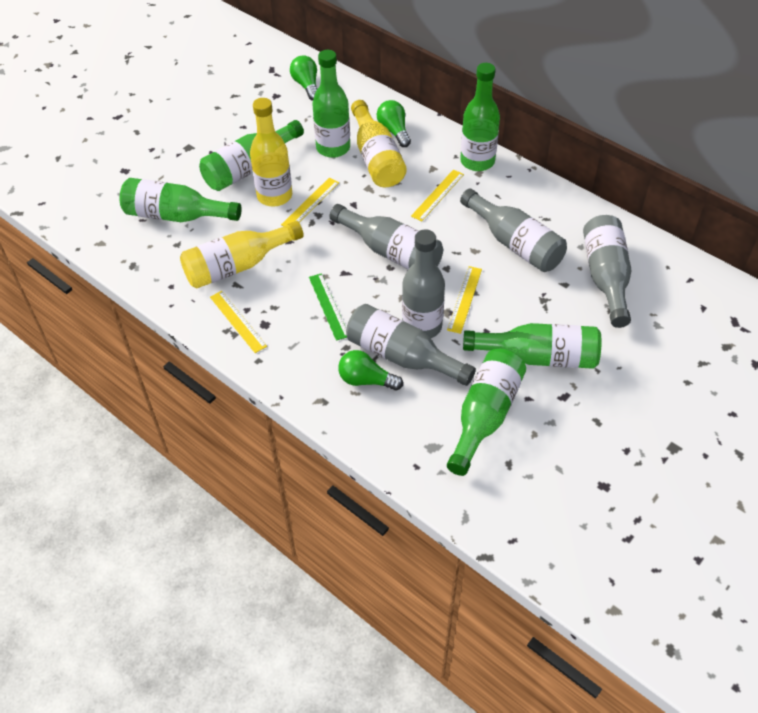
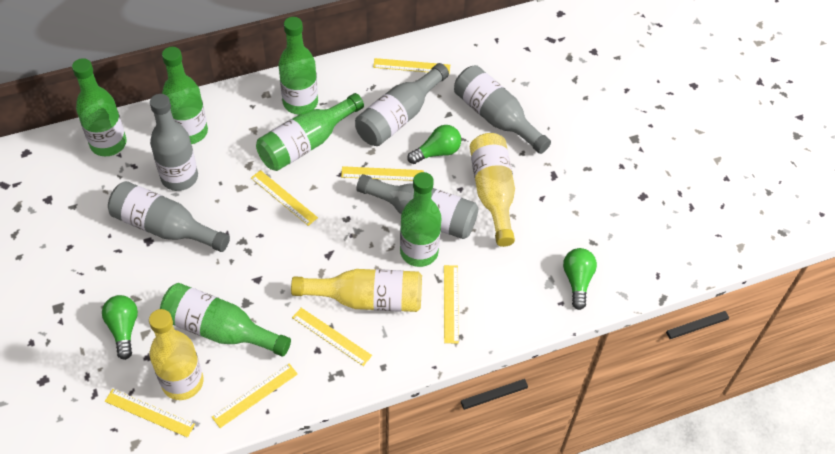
green ruler: 1 -> 0
yellow ruler: 4 -> 7

